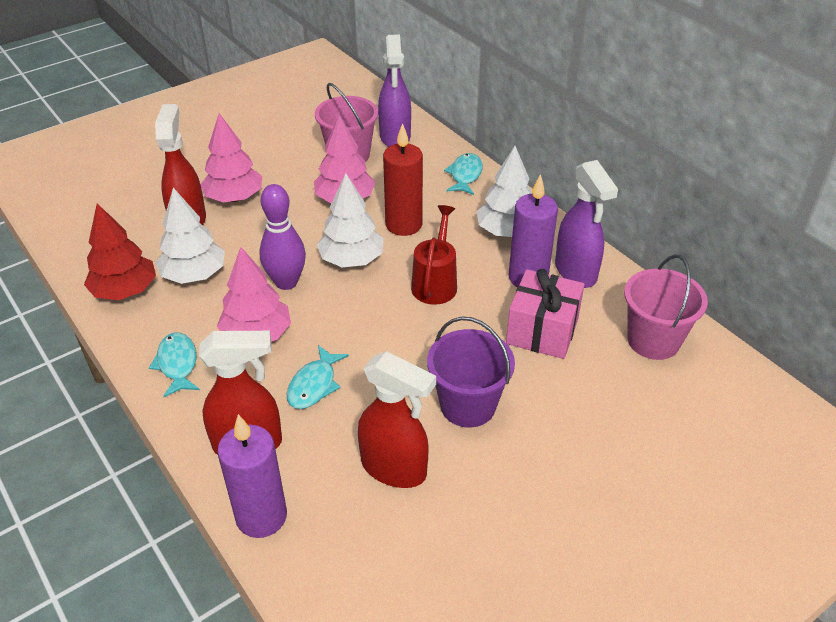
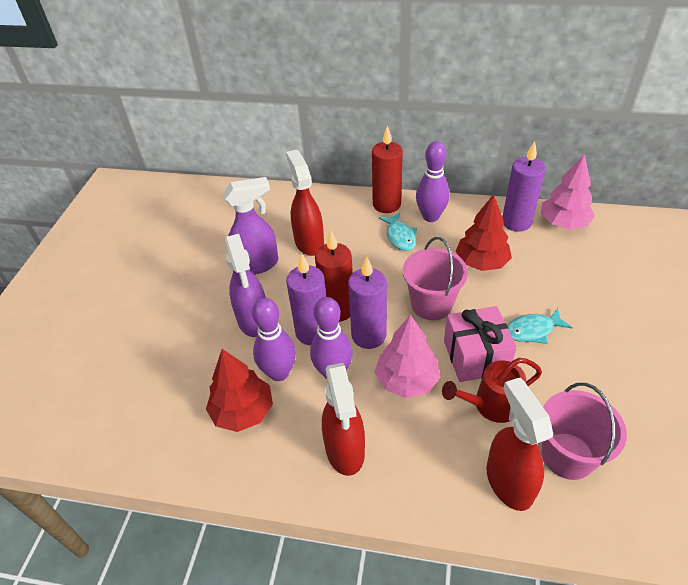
pink tree: 3 -> 2
purple bowling pin: 1 -> 3
purple bucket: 1 -> 0
purple candle: 2 -> 3
red candle: 1 -> 2
red tree: 1 -> 2
turquoise fish: 3 -> 2
white tree: 3 -> 0

